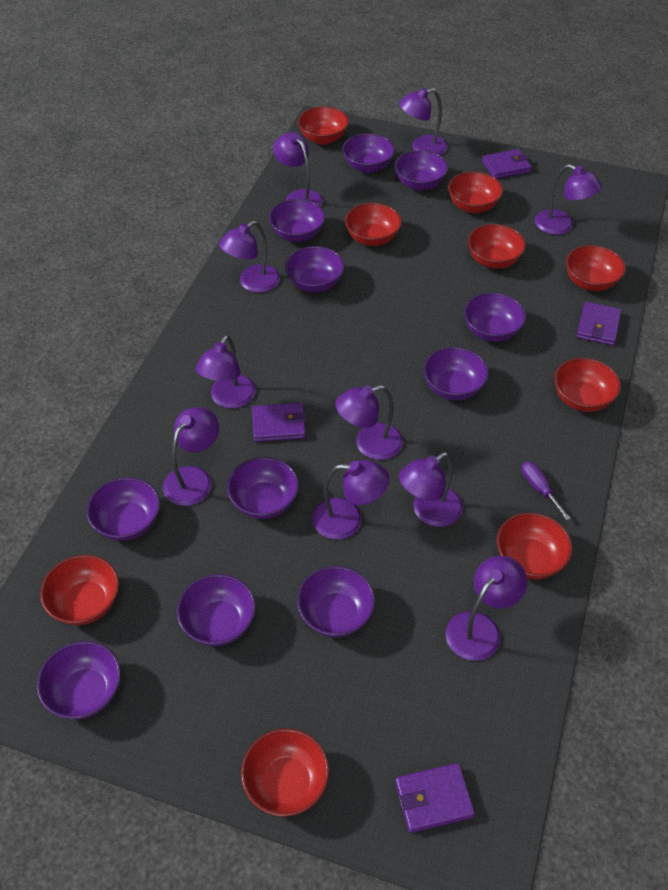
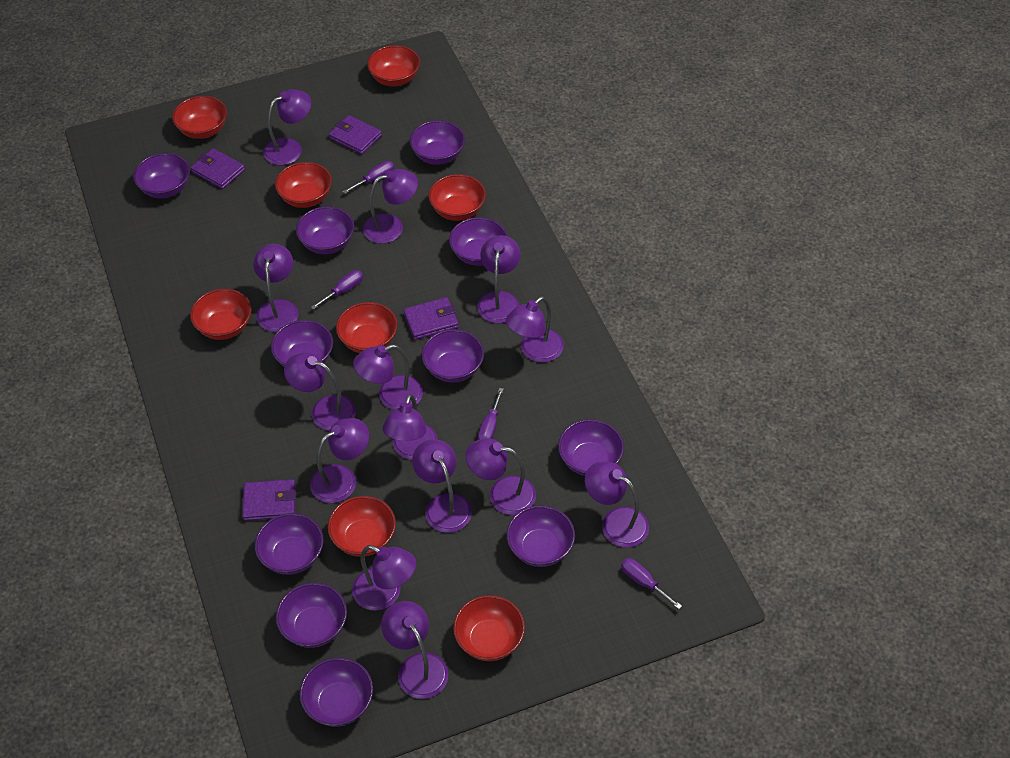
purple lamp: 10 -> 14
purple screwdriver: 1 -> 4
red bowl: 9 -> 8

